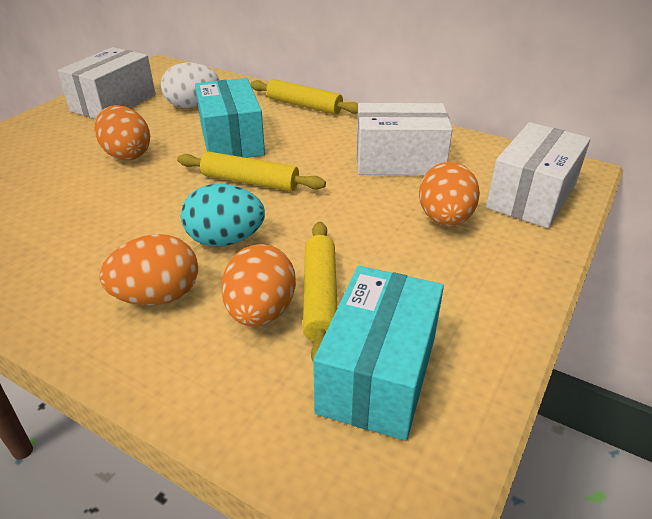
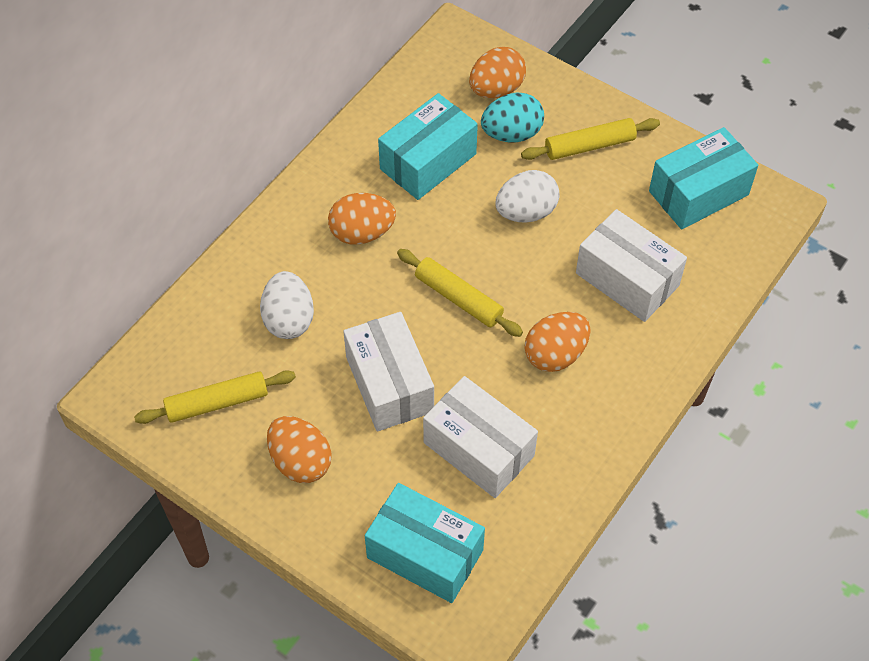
turquoise box: 2 -> 3
white egg: 1 -> 2

